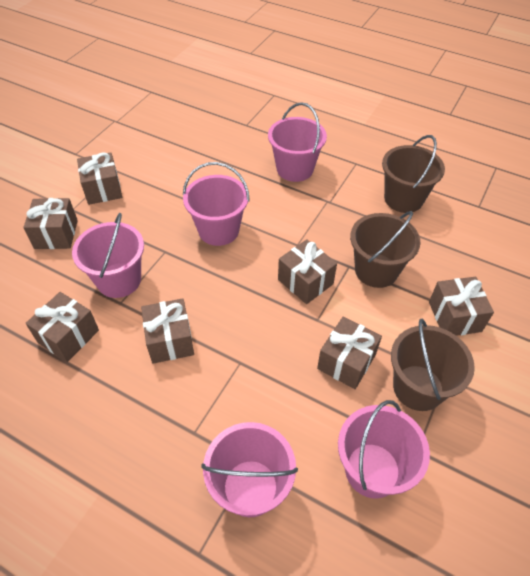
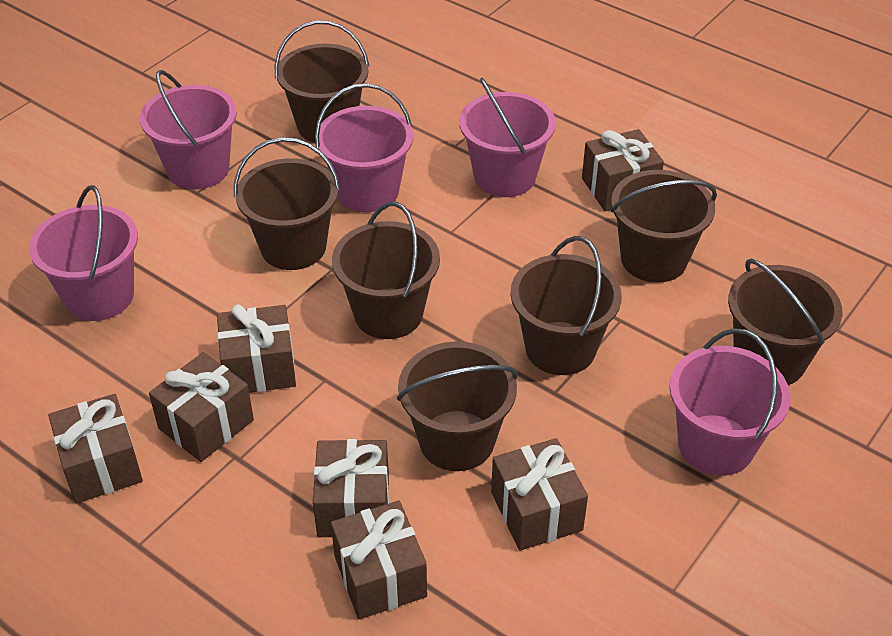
brown bucket: 3 -> 7

